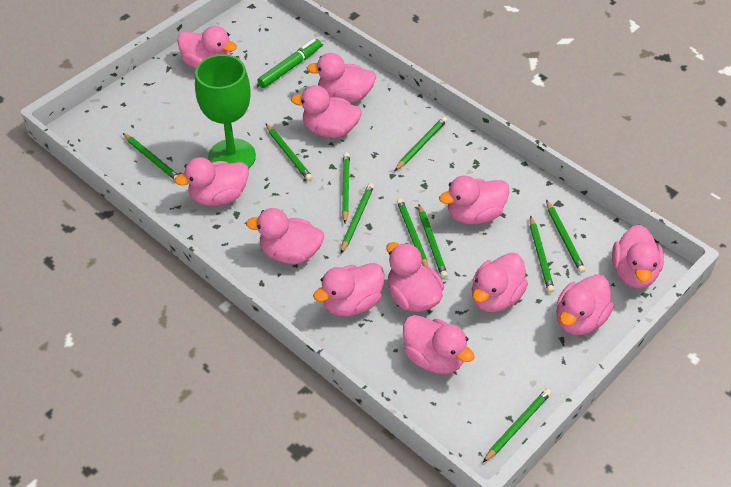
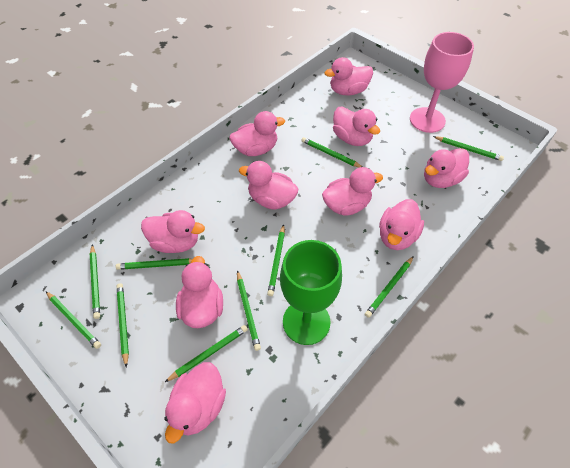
green marker: 1 -> 0
pink duck: 12 -> 10
pink goblet: 0 -> 1

